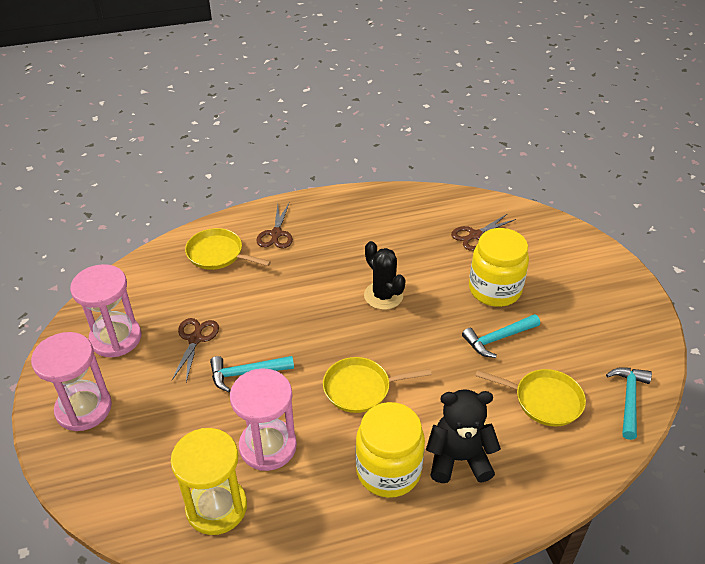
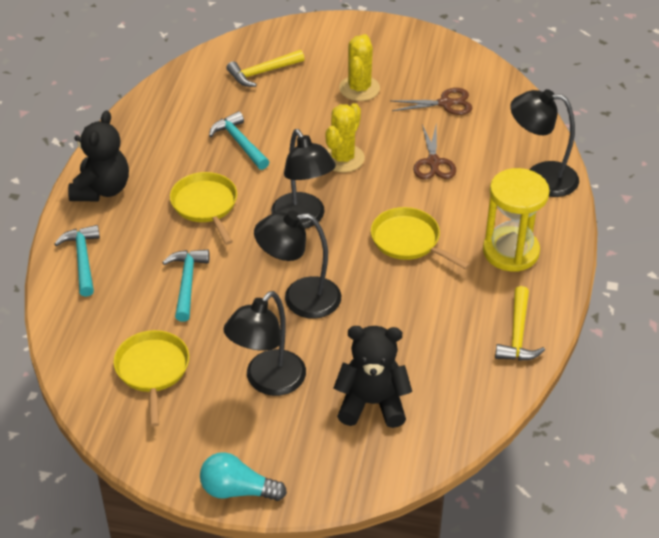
black cactus: 1 -> 0
black lamp: 0 -> 4
black teddy bear: 1 -> 2
brown scissors: 3 -> 2
pink hourglass: 3 -> 0
turquoise light bulb: 0 -> 1
yellow cactus: 0 -> 2
yellow hammer: 0 -> 2
yellow jar: 2 -> 0

